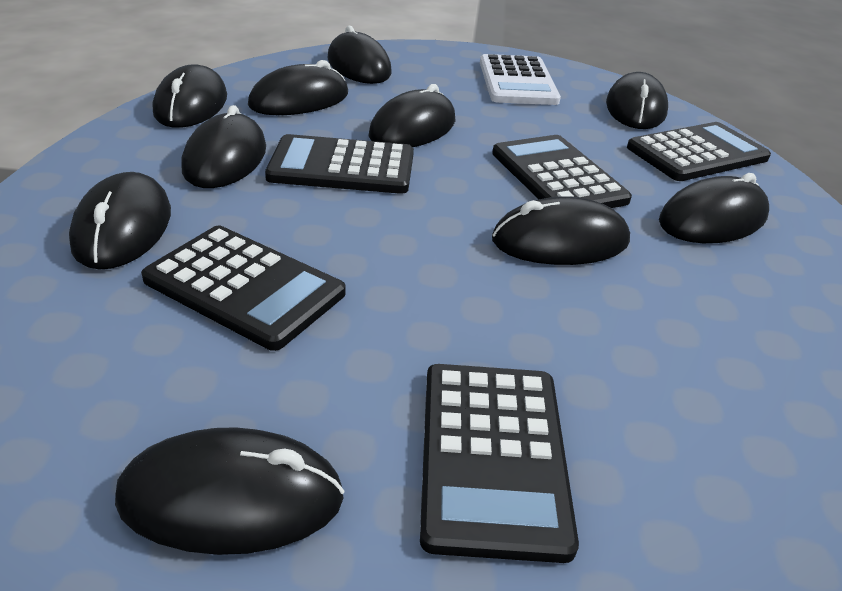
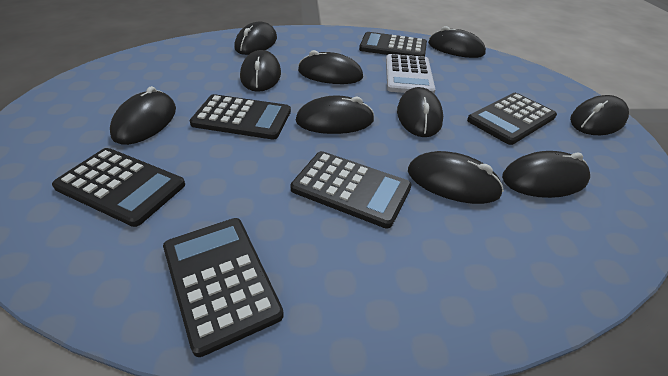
black calculator: 5 -> 6

